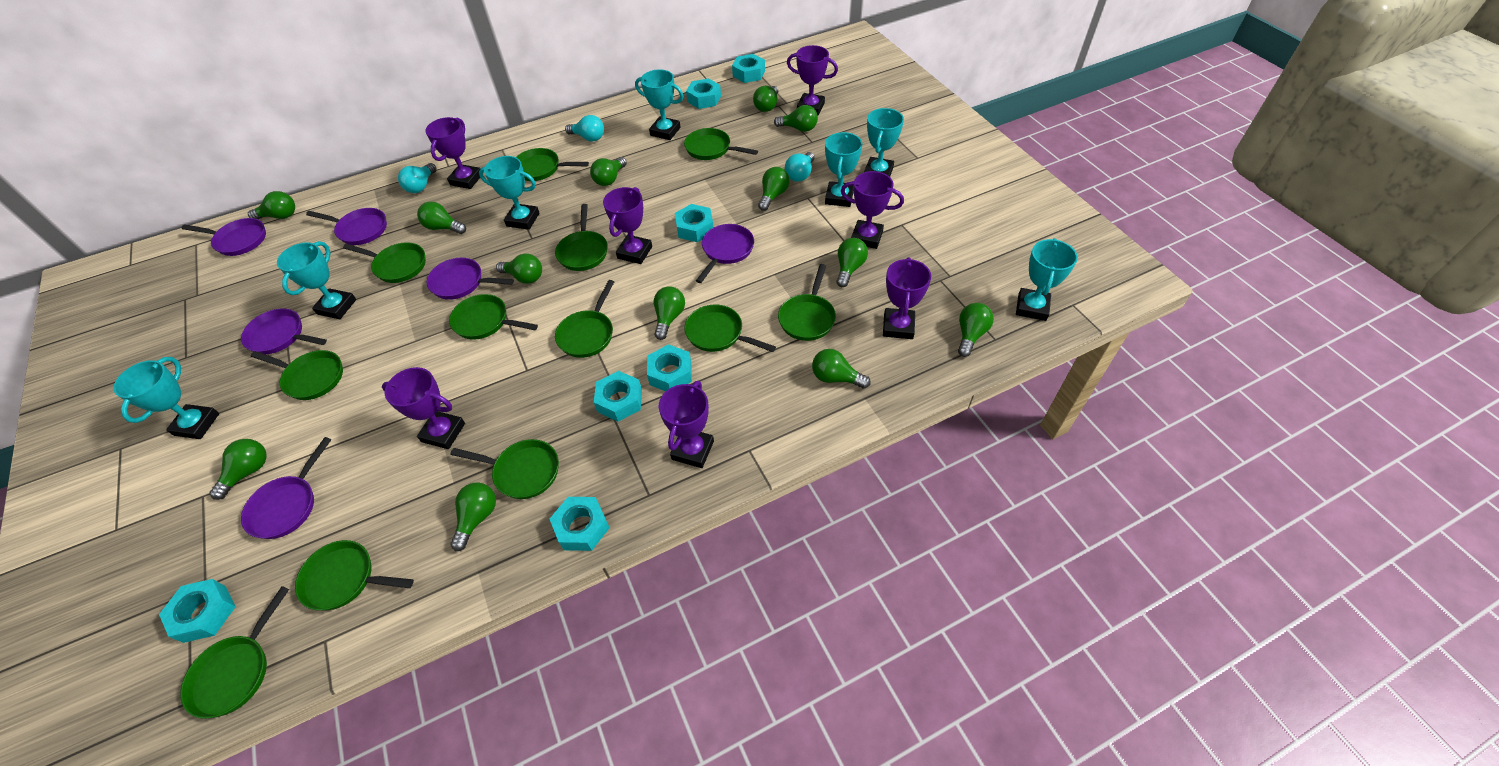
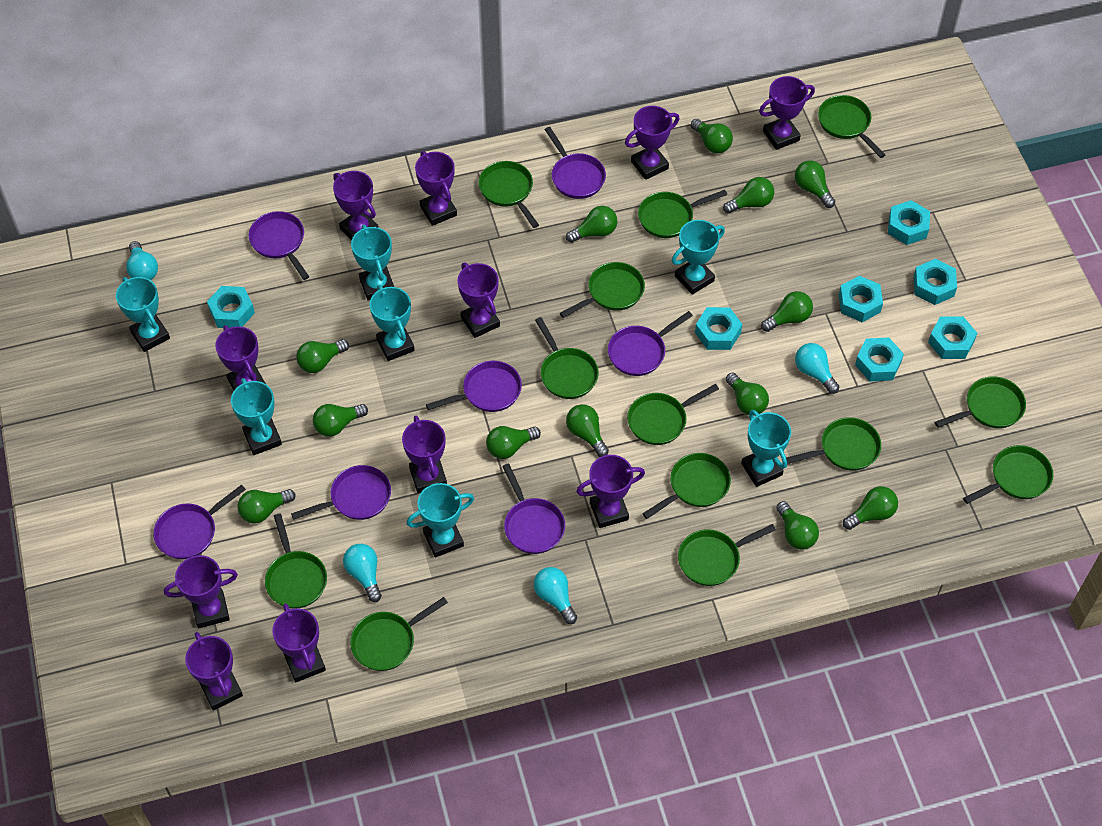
green pan: 12 -> 13
purple pan: 6 -> 7
purple trophy: 7 -> 11
turquoise light bulb: 3 -> 4

